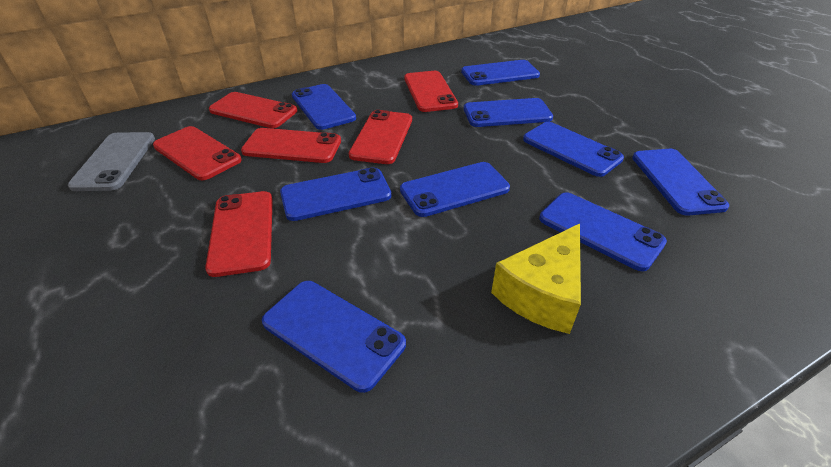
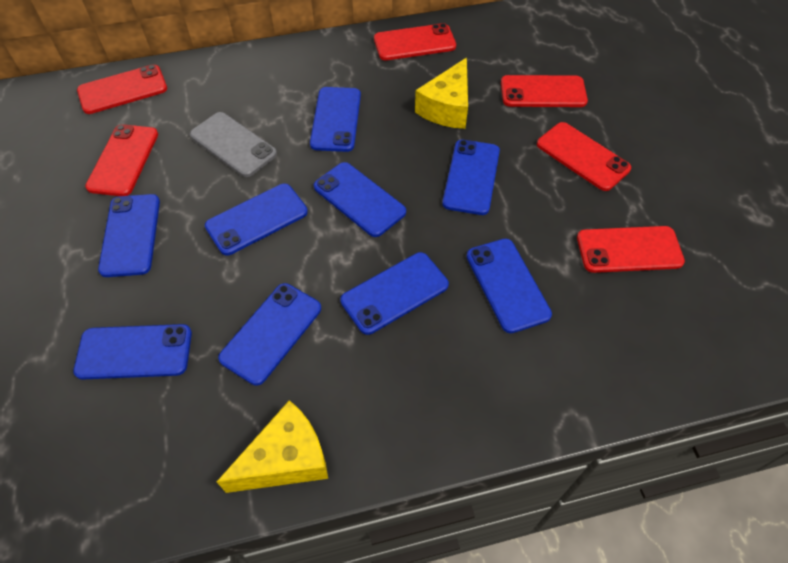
yellow cheese: 1 -> 2

